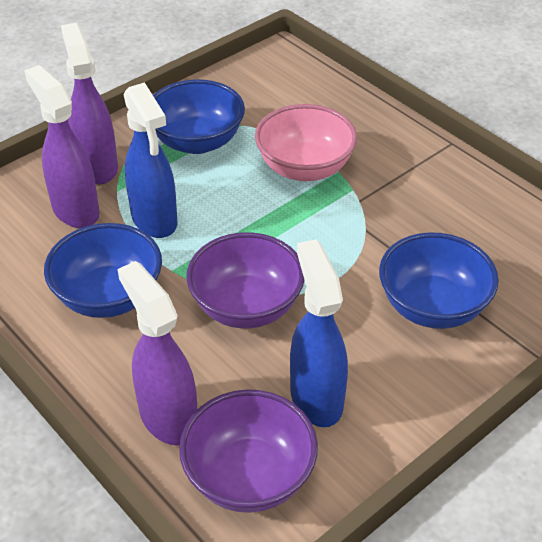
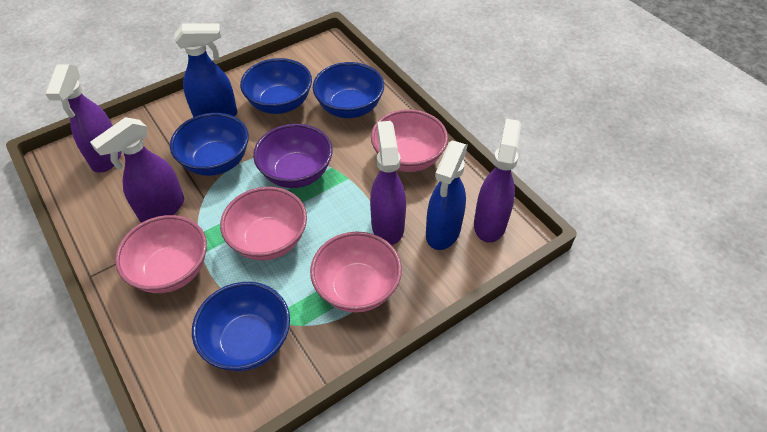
blue bowl: 3 -> 4
pink bowl: 1 -> 4
purple bowl: 2 -> 1
purple spray bottle: 3 -> 4

